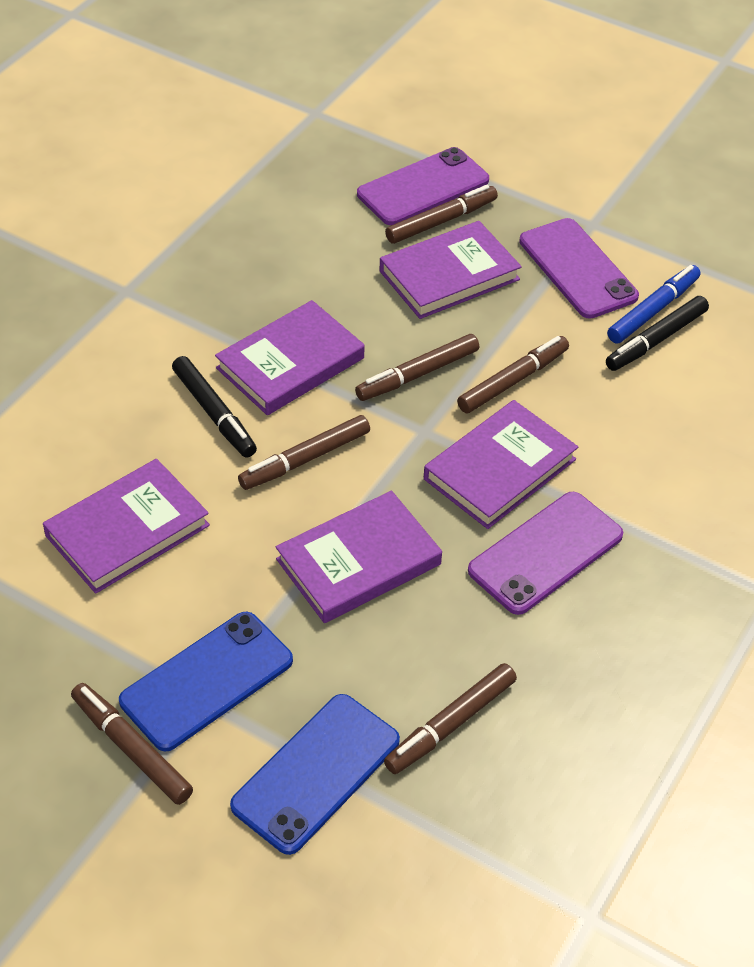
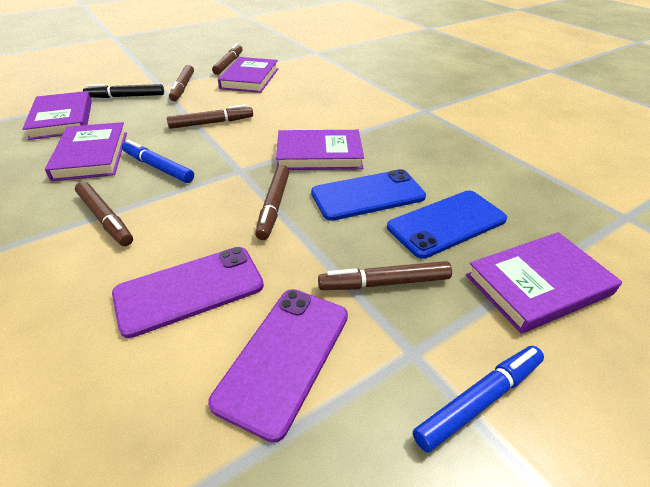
black marker: 2 -> 1
blue marker: 1 -> 2
purple phone: 3 -> 2

